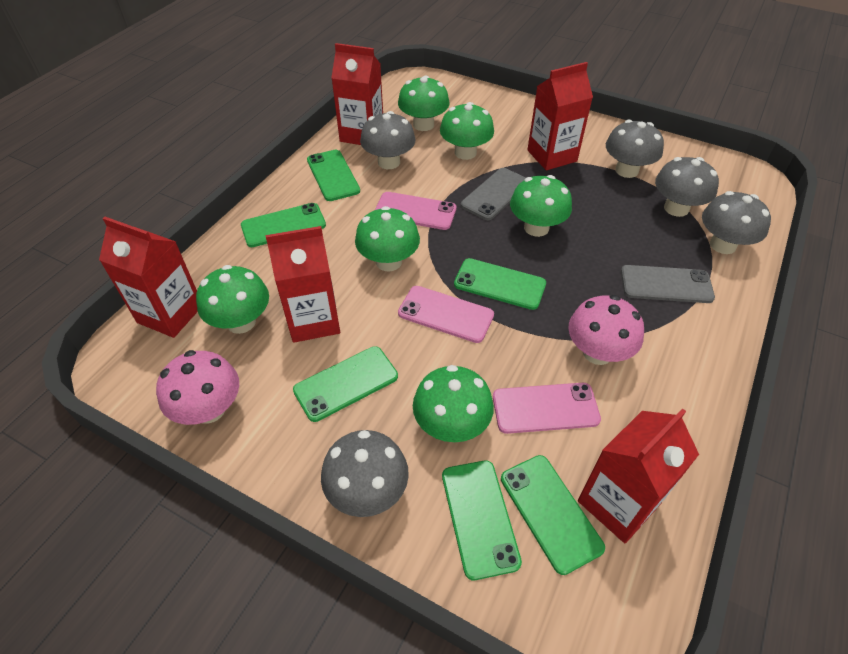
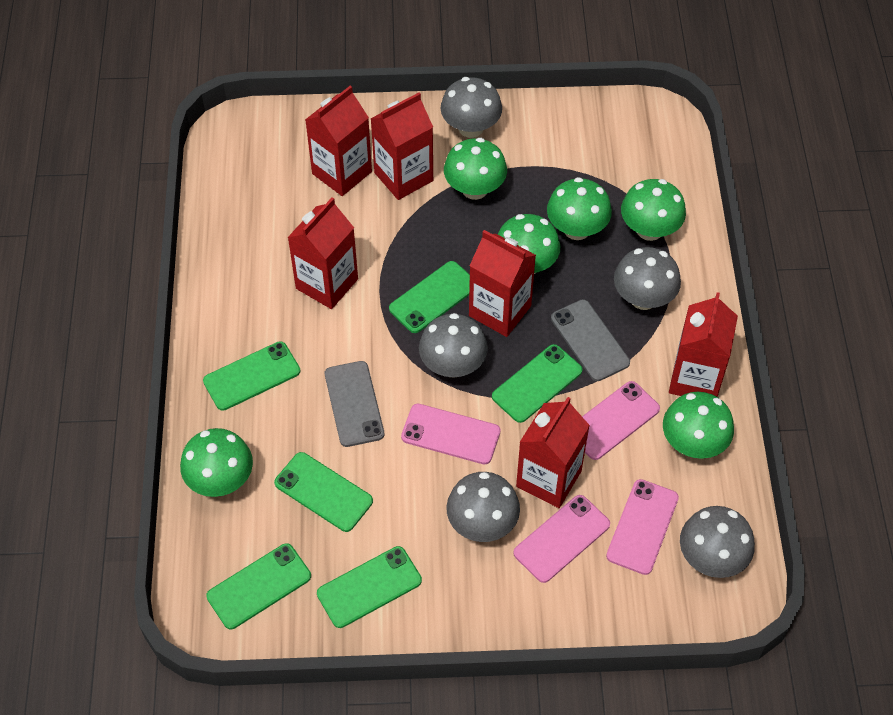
pink mushroom: 2 -> 0
pink phone: 3 -> 4
red carton: 5 -> 6

